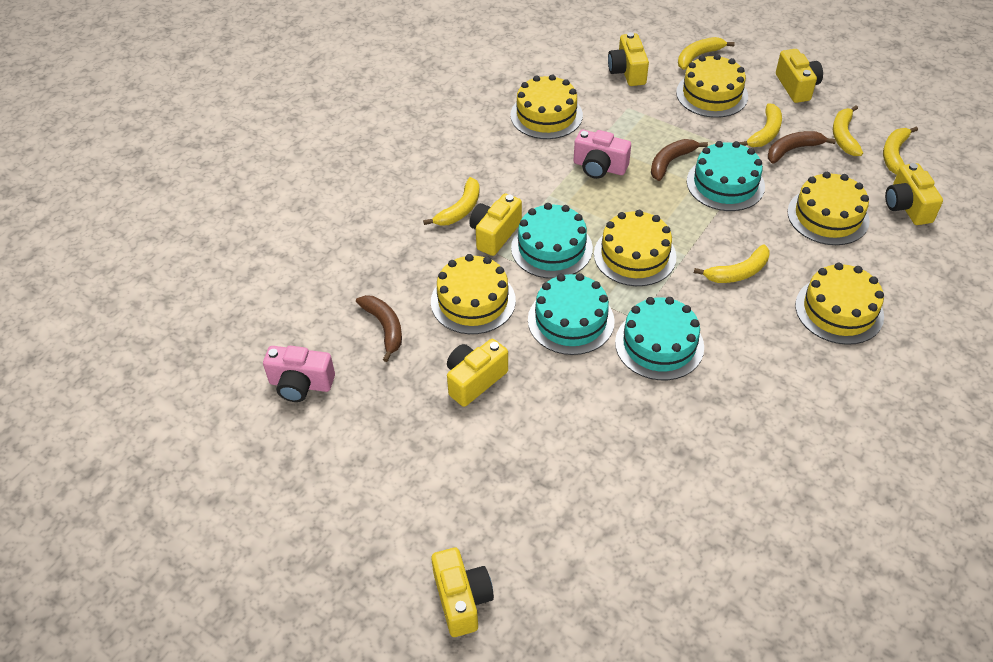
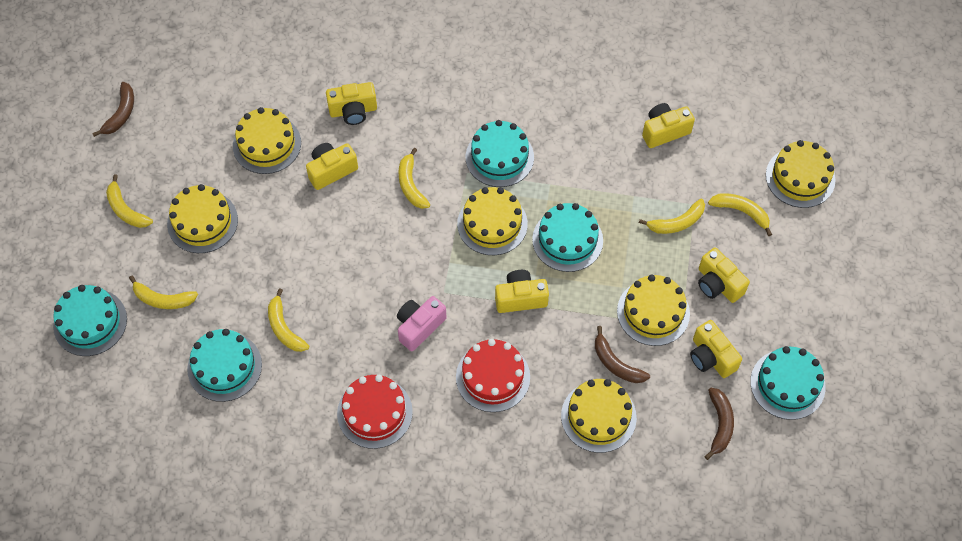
pink camera: 2 -> 1
red cake: 0 -> 2
turquoise cake: 4 -> 5

